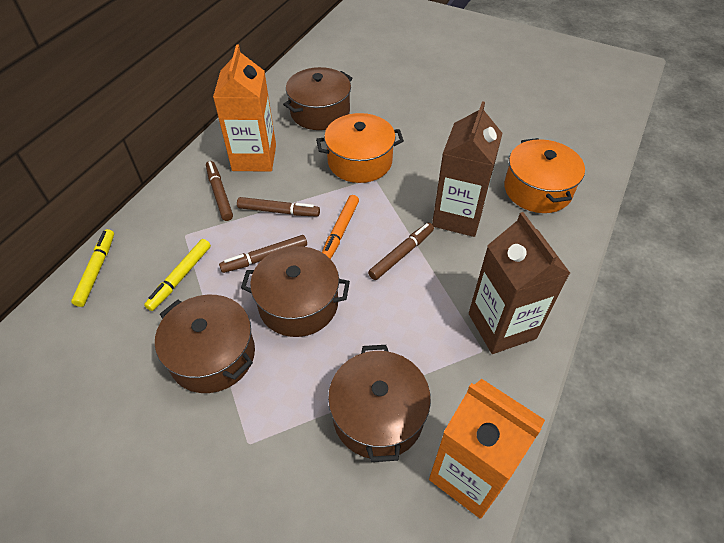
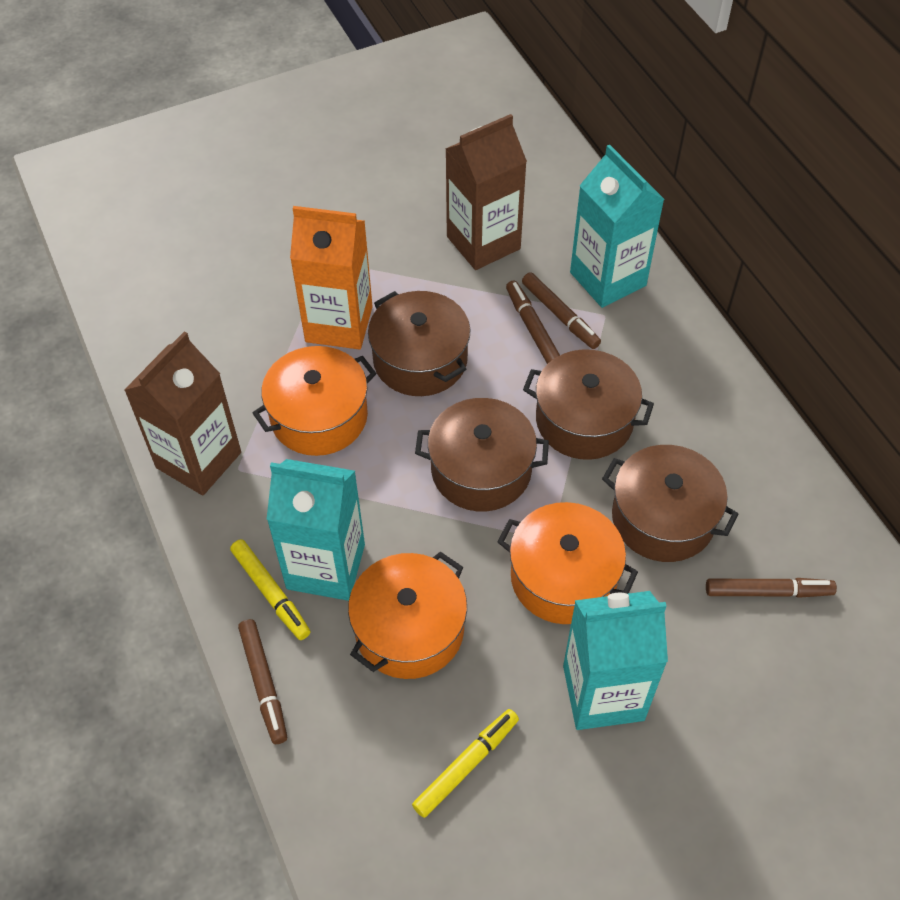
orange carton: 2 -> 1
orange marker: 1 -> 0
orange pot: 2 -> 3
turquoise carton: 0 -> 3

